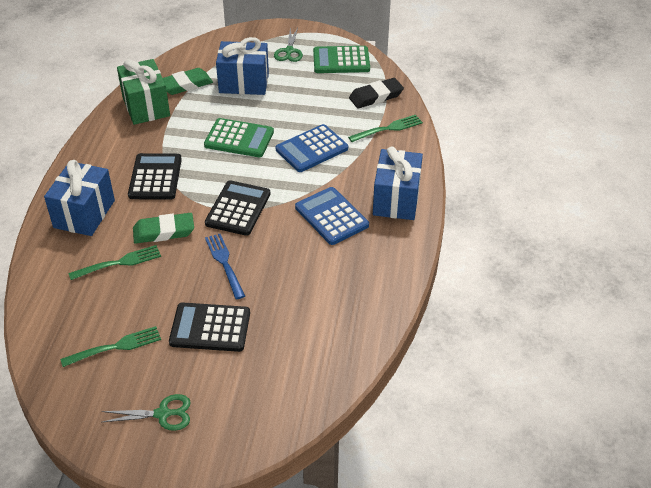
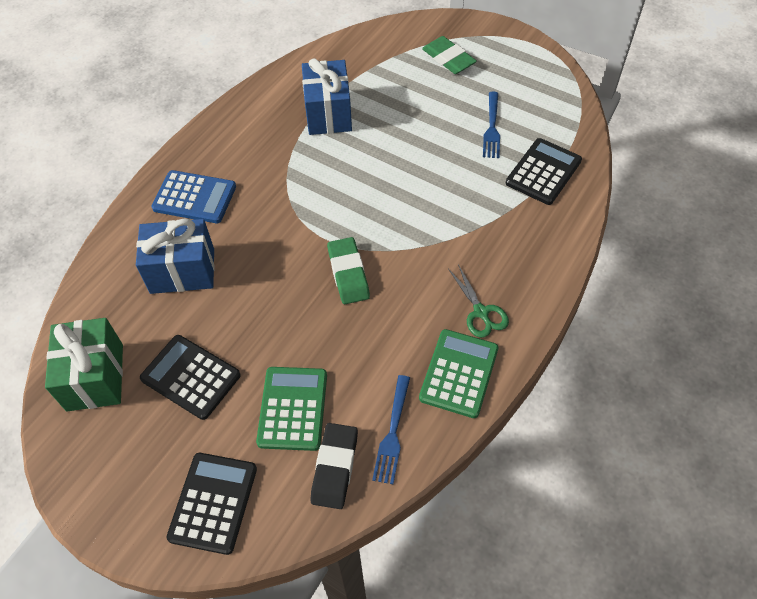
blue calculator: 2 -> 1
blue fork: 1 -> 2
blue gift: 3 -> 2
green fork: 3 -> 0
green scissors: 2 -> 1

